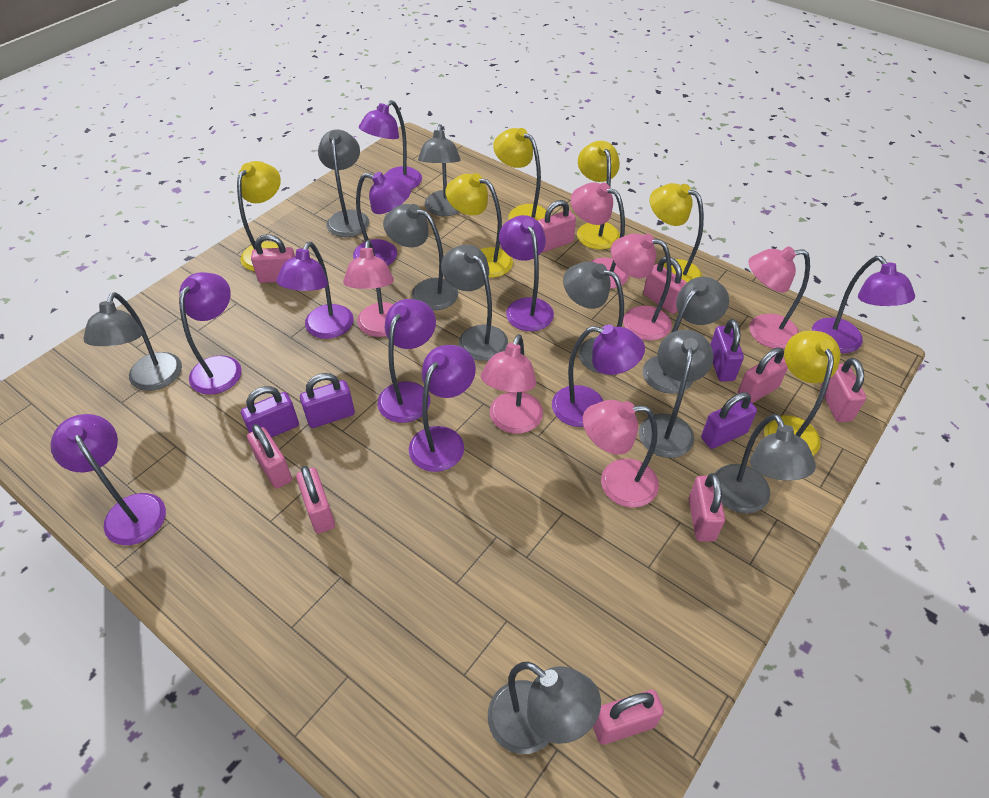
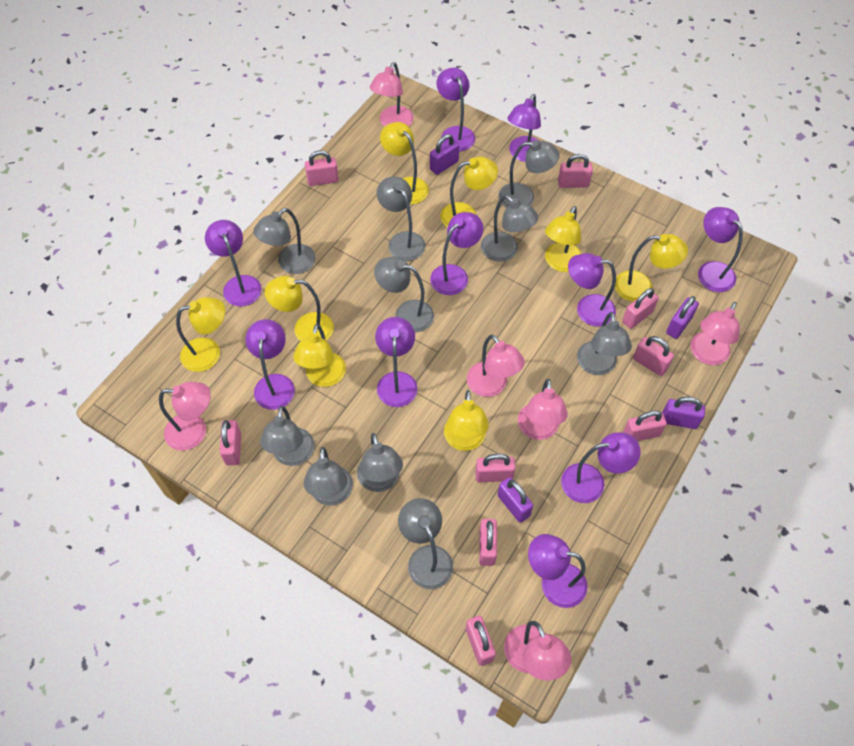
yellow lamp: 6 -> 8

